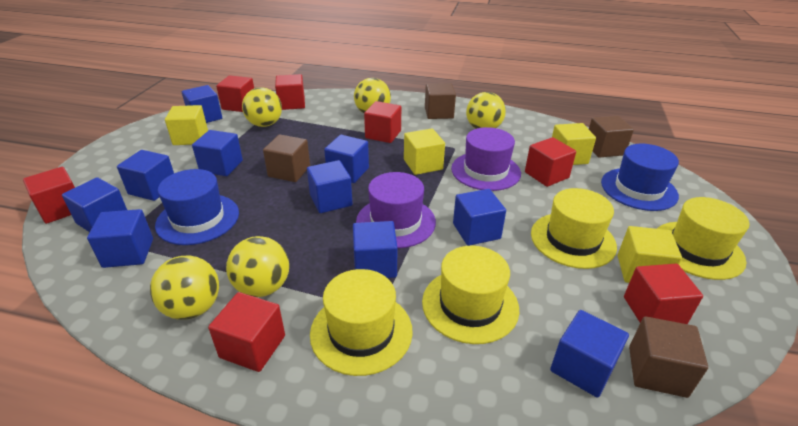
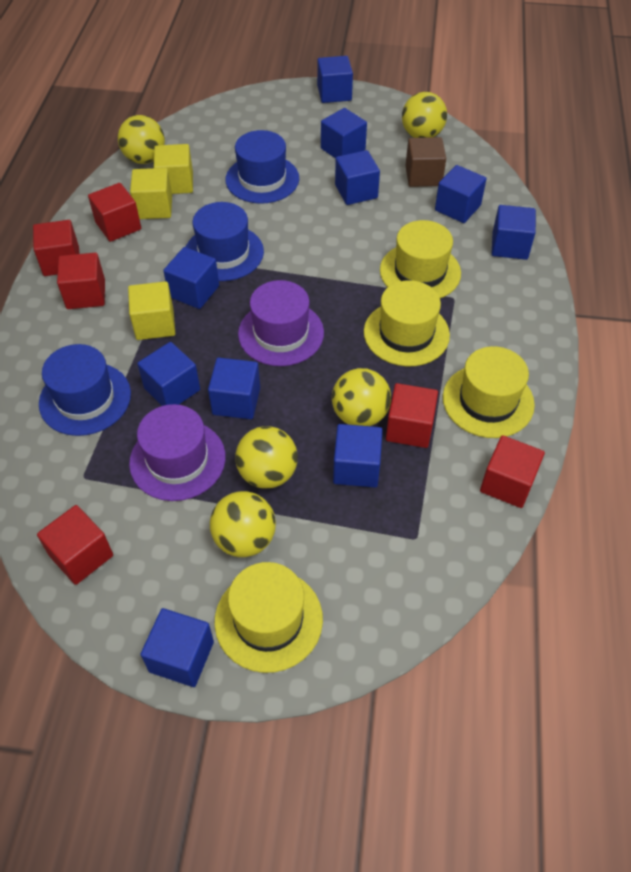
blue hat: 2 -> 3
brown cube: 4 -> 1
red cube: 7 -> 6
yellow cube: 4 -> 3

